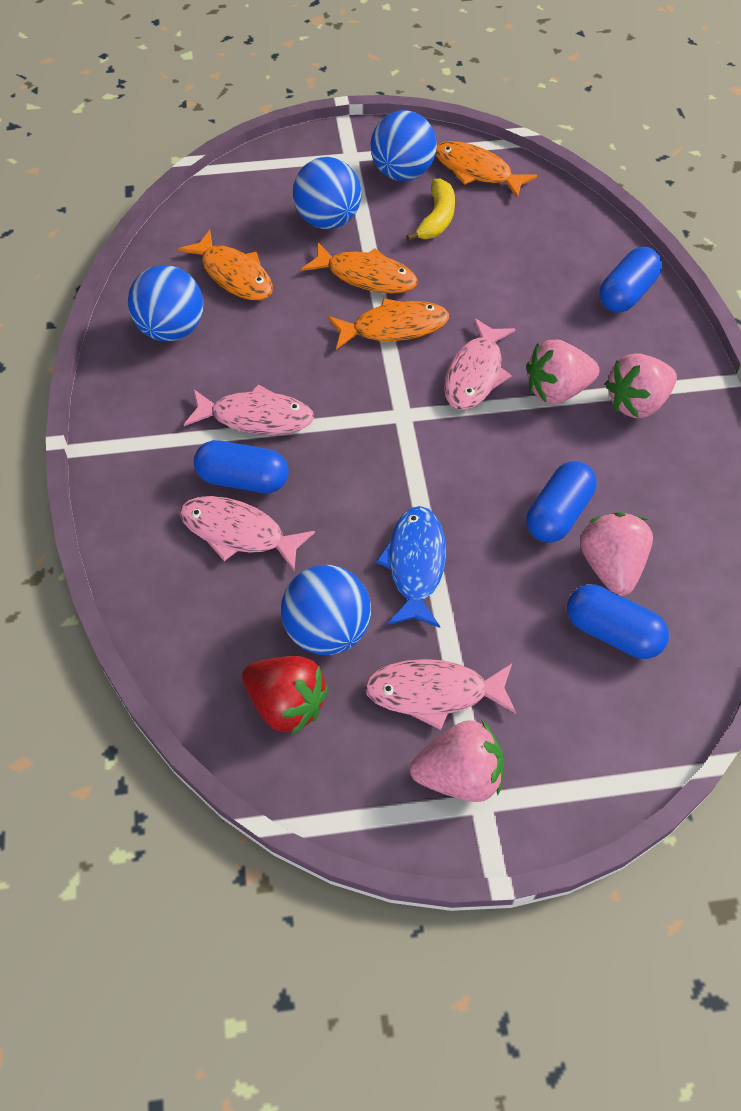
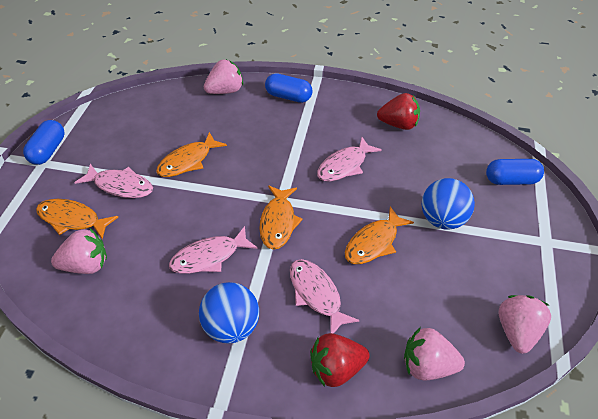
blue ball: 4 -> 2
blue capsule: 4 -> 3
blue fish: 1 -> 0
red strawberry: 1 -> 2
yellow banana: 1 -> 0

